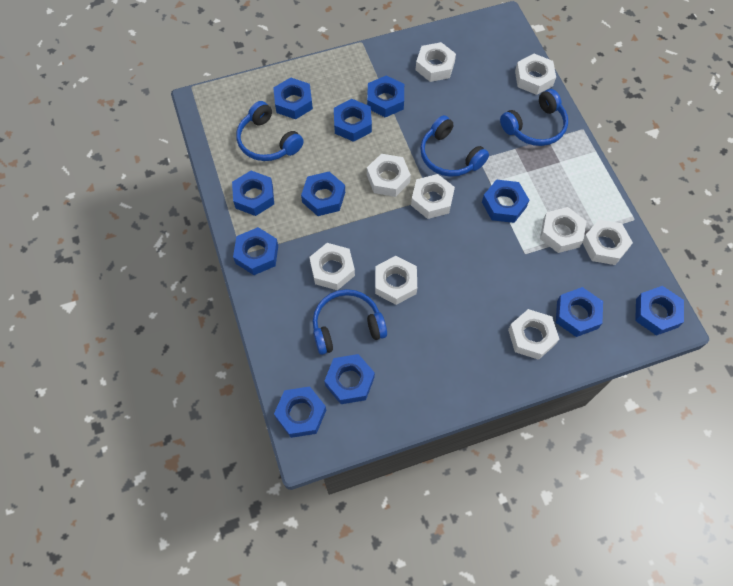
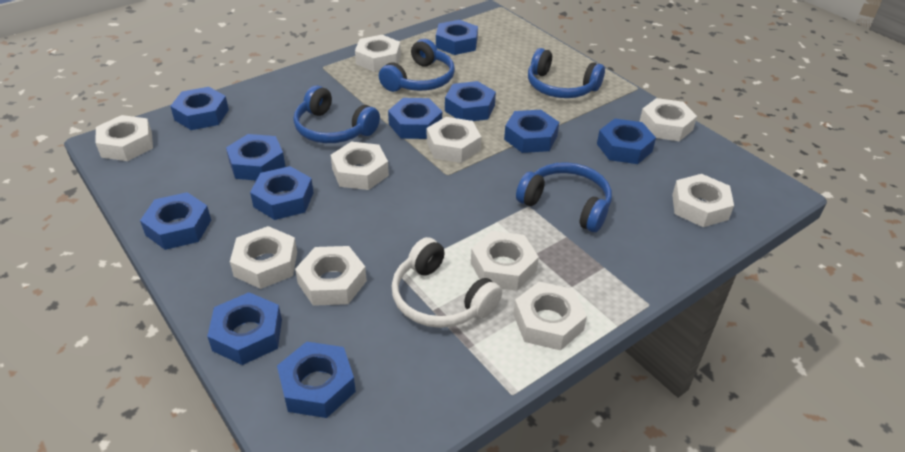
white headphones: 0 -> 1
white nut: 9 -> 10

